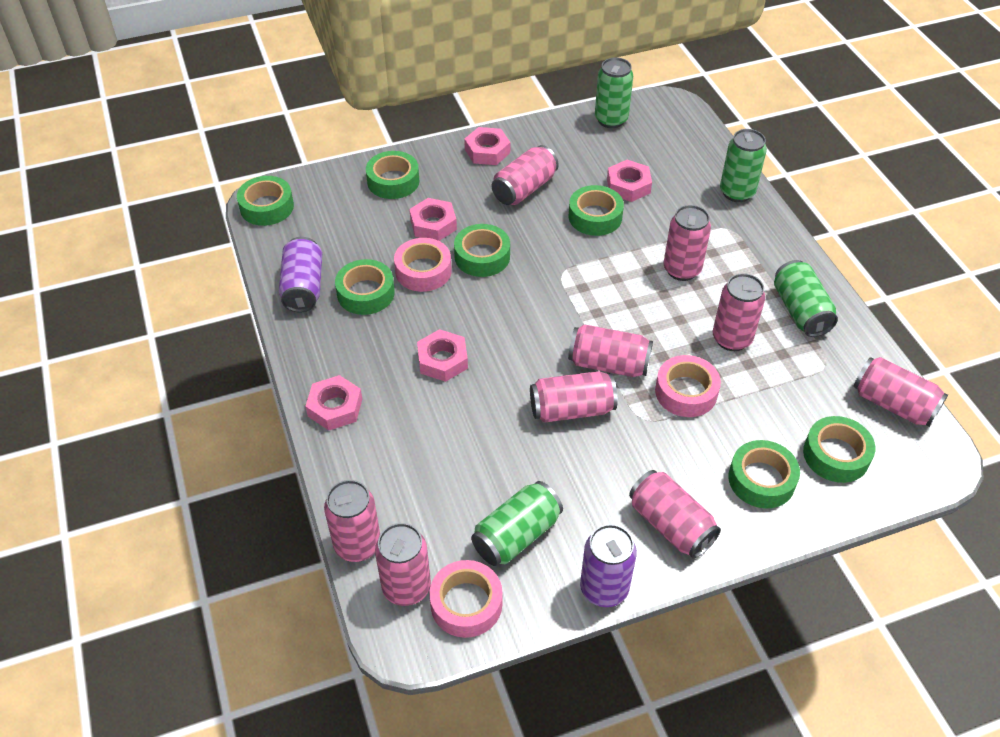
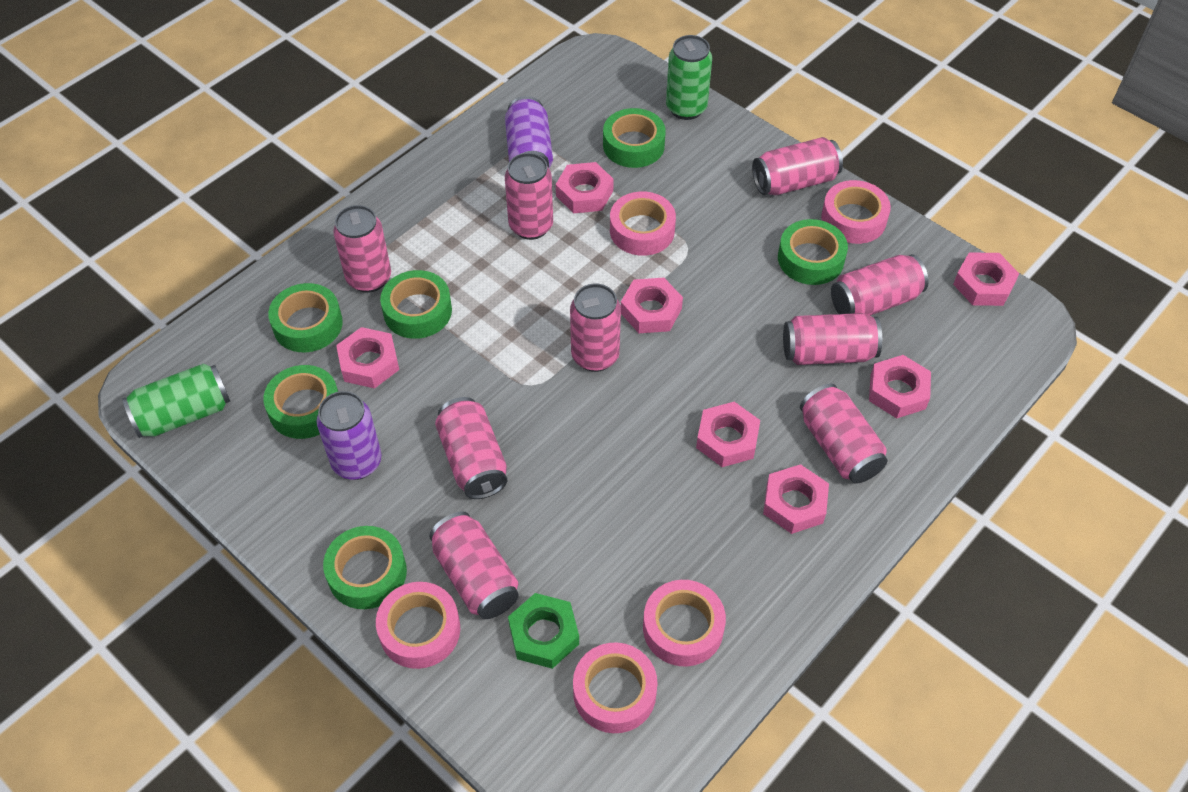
green can: 4 -> 2
green nut: 0 -> 1
green tape: 7 -> 6
pink nut: 5 -> 7
pink tape: 3 -> 5

